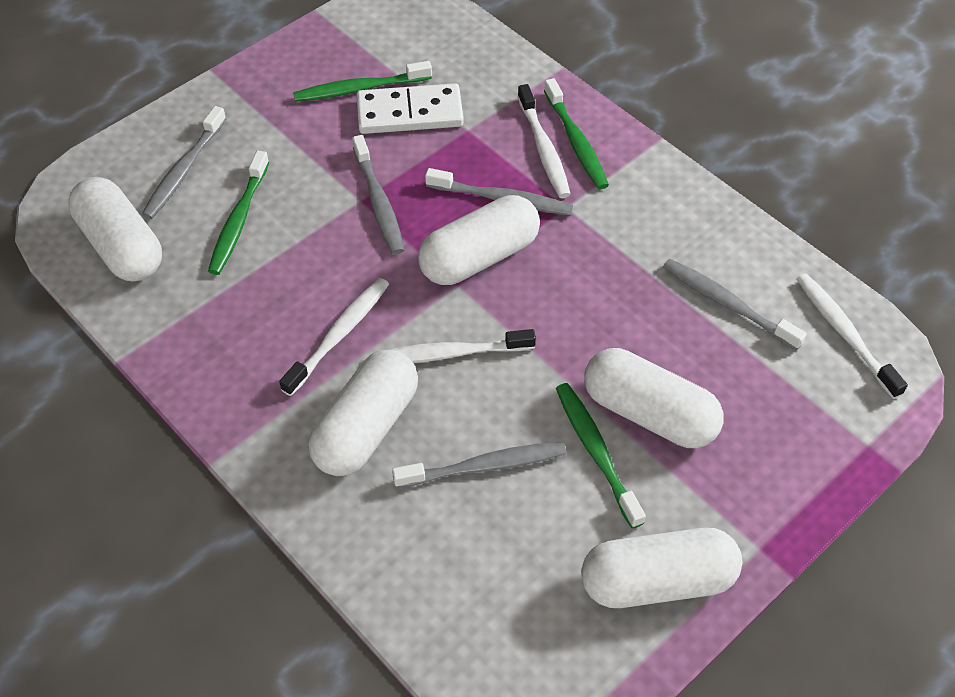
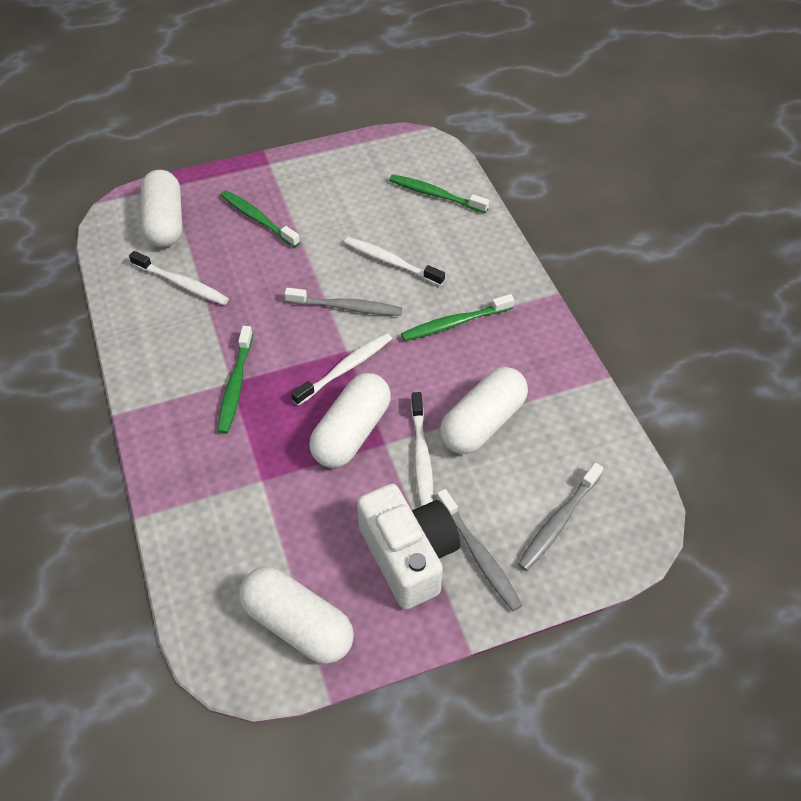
grey toothbrush: 5 -> 3
white camera: 0 -> 1
white capsule: 5 -> 4
white domino: 1 -> 0

